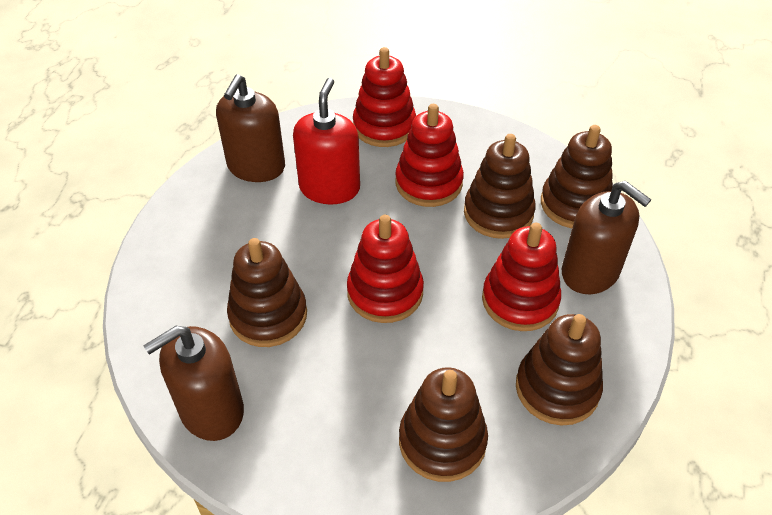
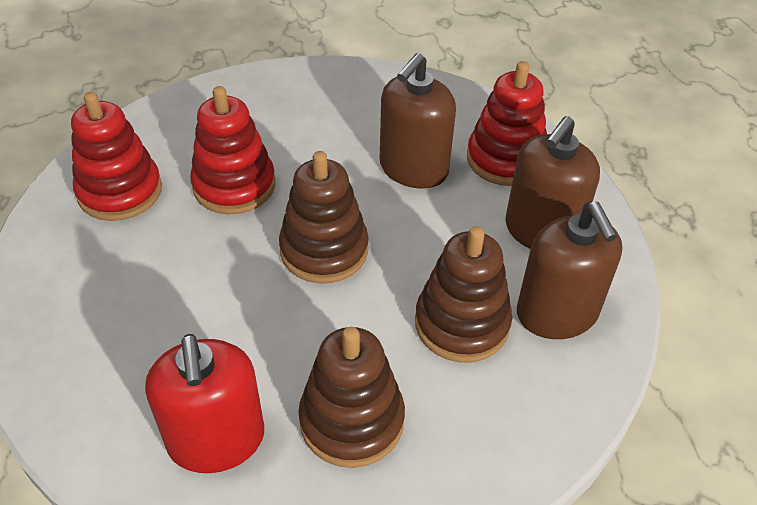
brown stacking toy: 5 -> 3
red stacking toy: 4 -> 3

